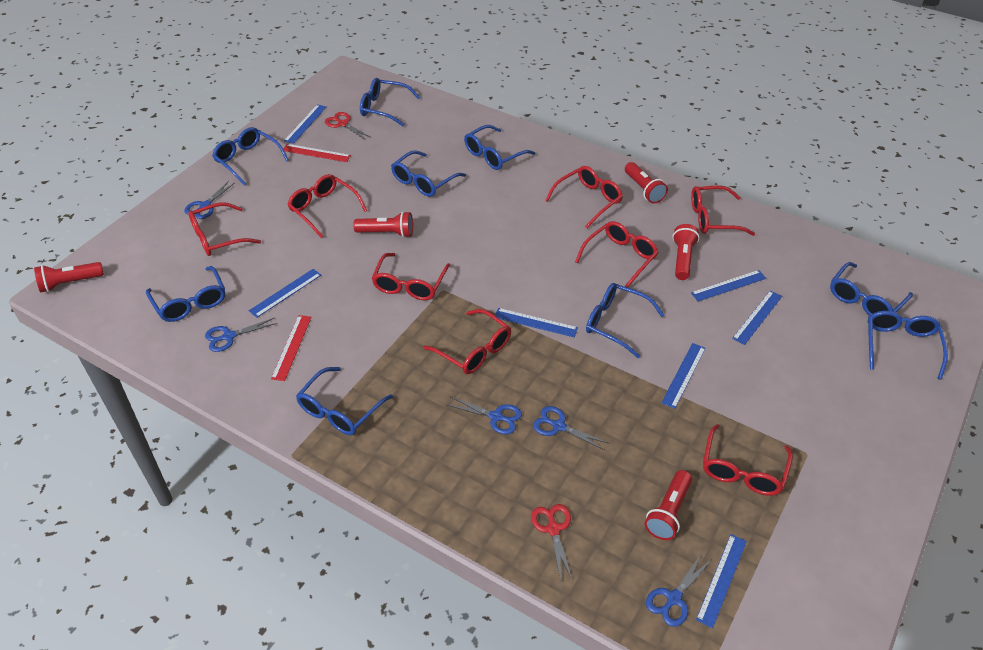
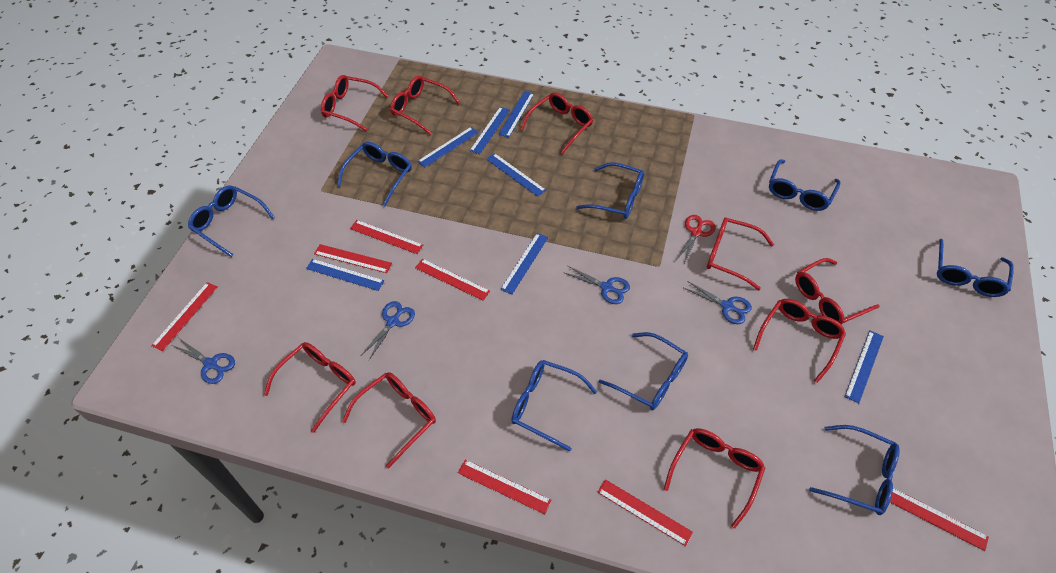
blue glasses: 9 -> 8
blue scissors: 5 -> 4
red flashlight: 5 -> 0
red glasses: 8 -> 9
red ruler: 2 -> 7
red scissors: 2 -> 1

